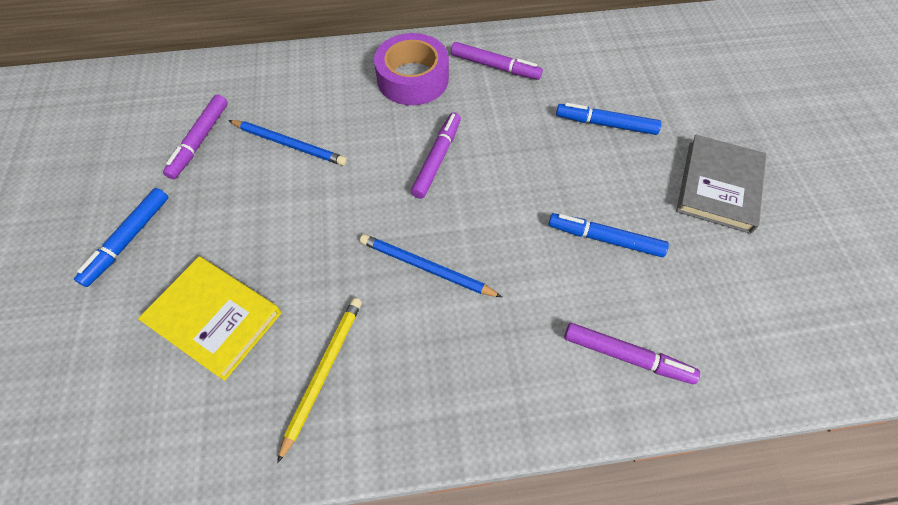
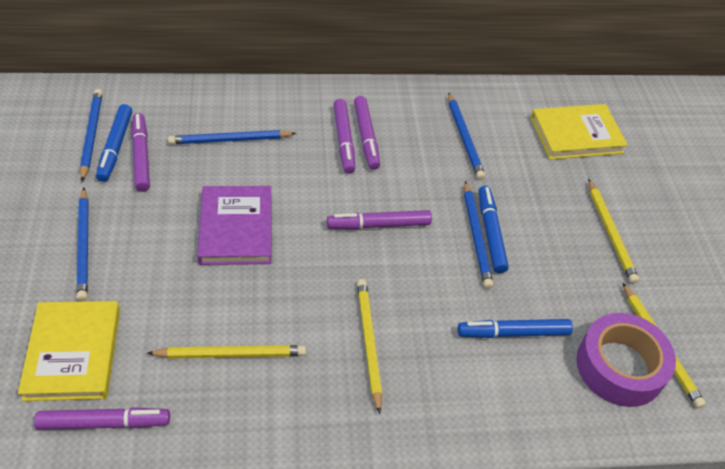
blue pencil: 2 -> 5
grey book: 1 -> 0
purple book: 0 -> 1
purple marker: 4 -> 5
yellow book: 1 -> 2
yellow pencil: 1 -> 4

